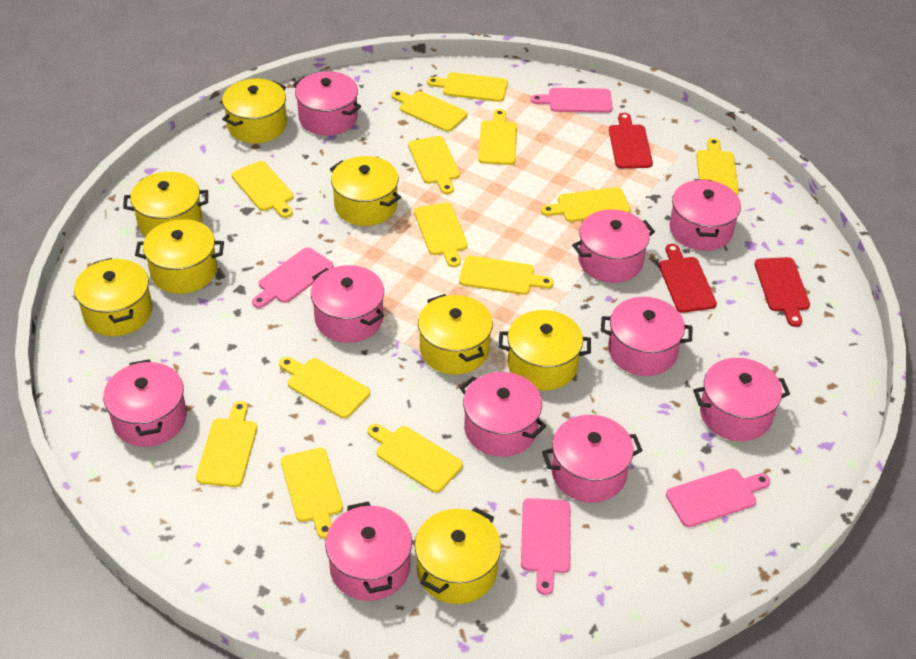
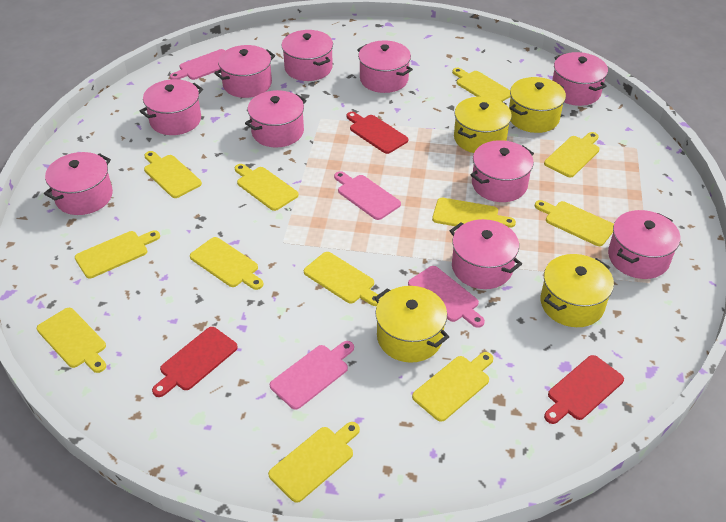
yellow cutting board: 13 -> 12
yellow pot: 8 -> 4

